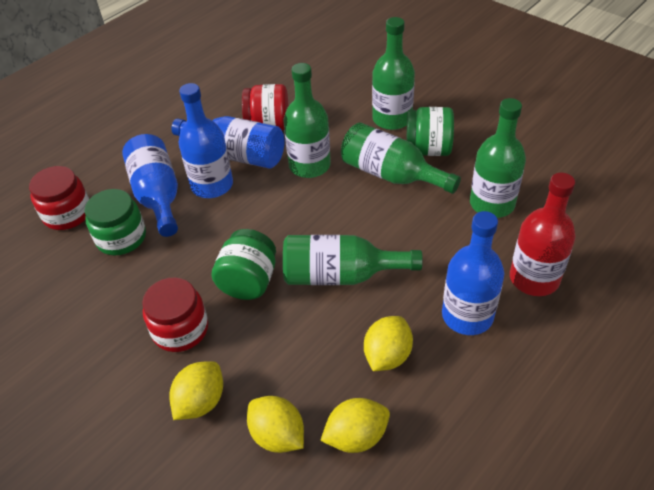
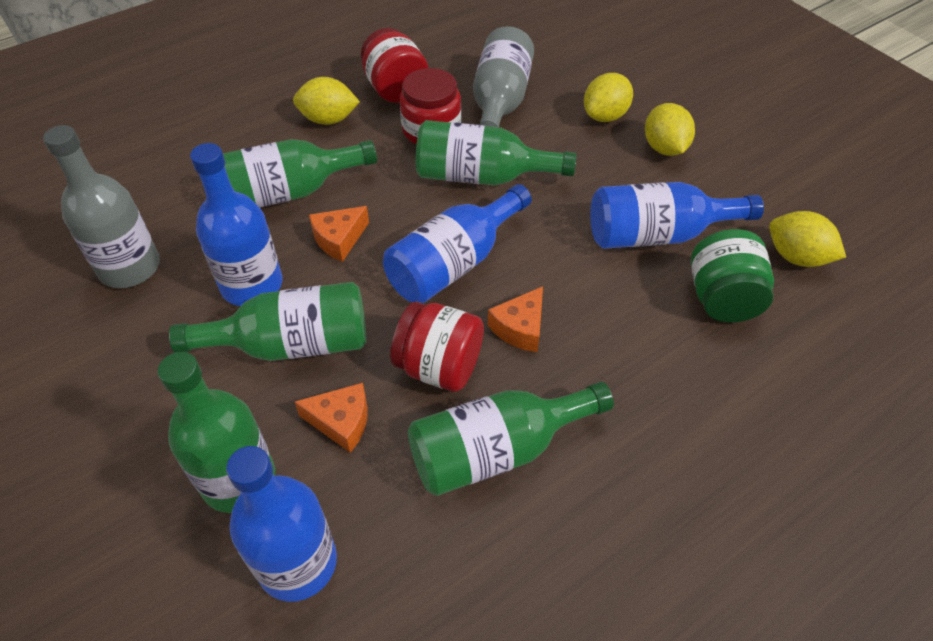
green jar: 3 -> 1
grey bottle: 0 -> 2
orange cheese: 0 -> 3
red bottle: 1 -> 0

